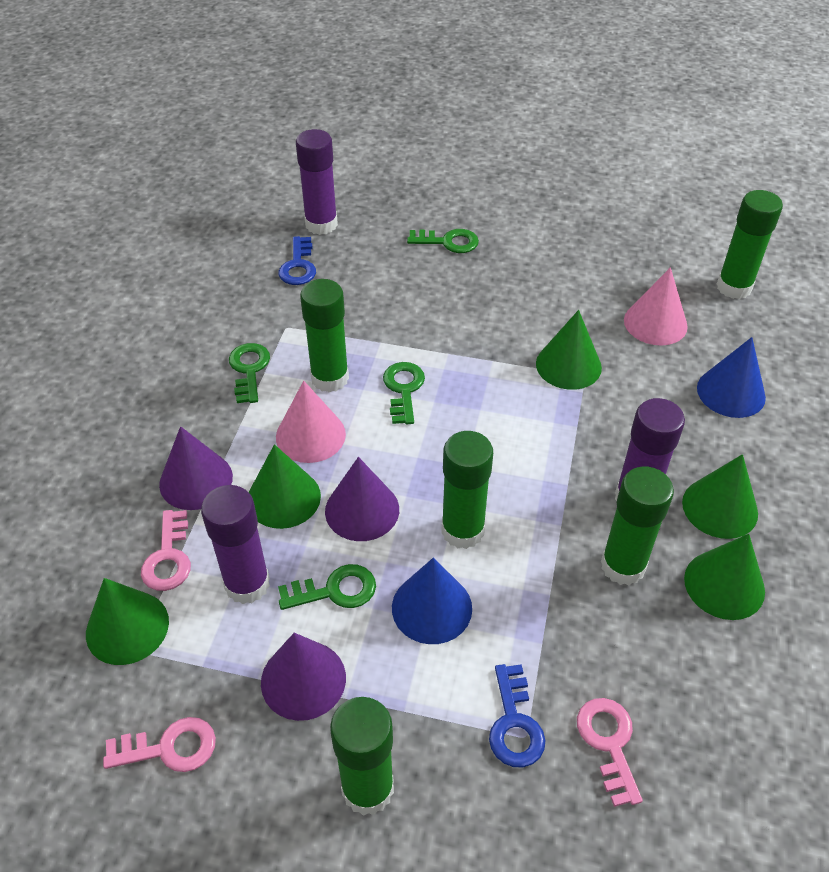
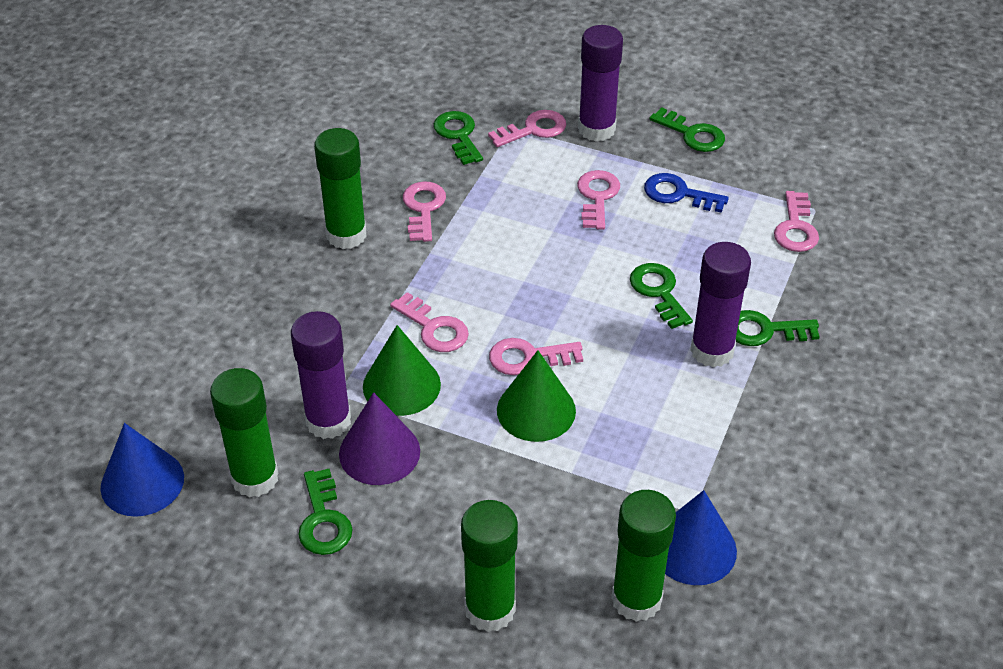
blue key: 2 -> 1
green cone: 5 -> 2
green glue stick: 5 -> 4
green key: 4 -> 5
pink cone: 2 -> 0
pink key: 3 -> 6
purple cone: 3 -> 1

